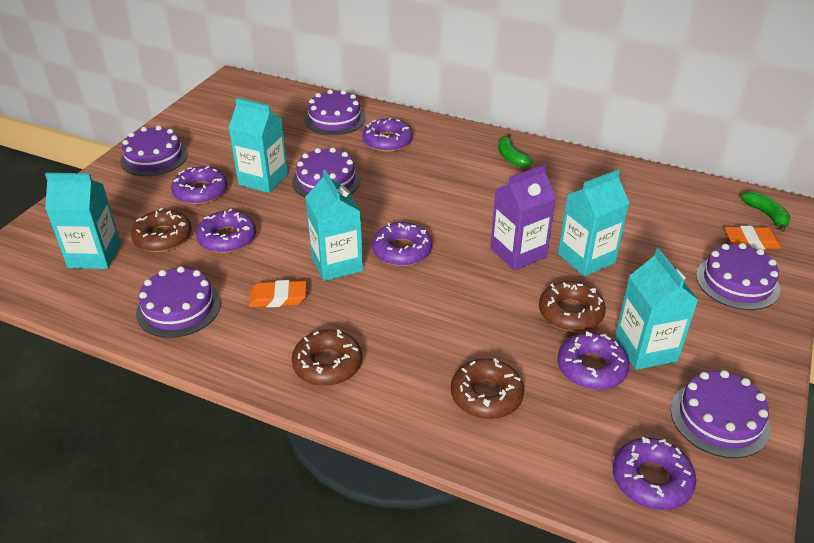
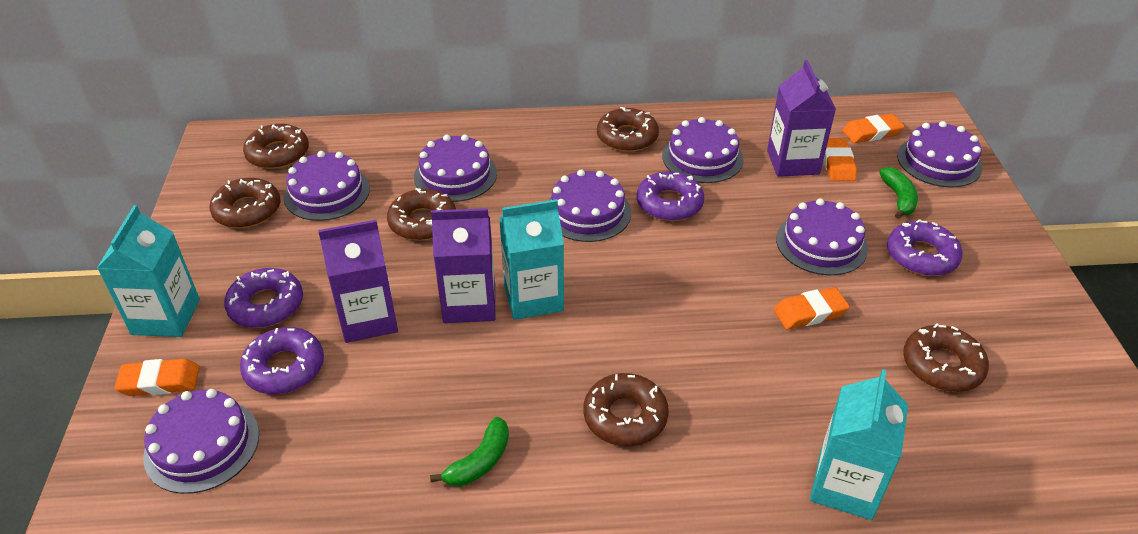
brown donut: 4 -> 6
orange eraser: 2 -> 4
purple cake: 6 -> 7
purple carton: 1 -> 3
purple donut: 6 -> 4
turquoise carton: 5 -> 3

